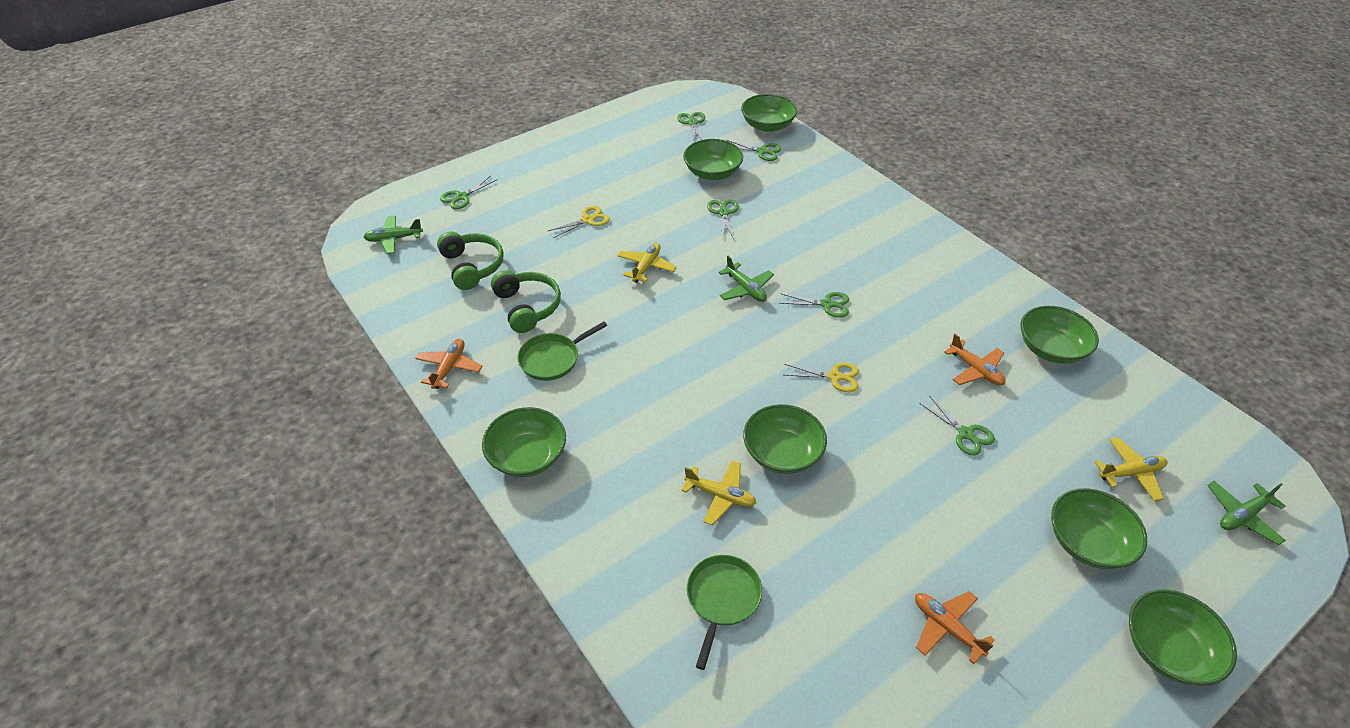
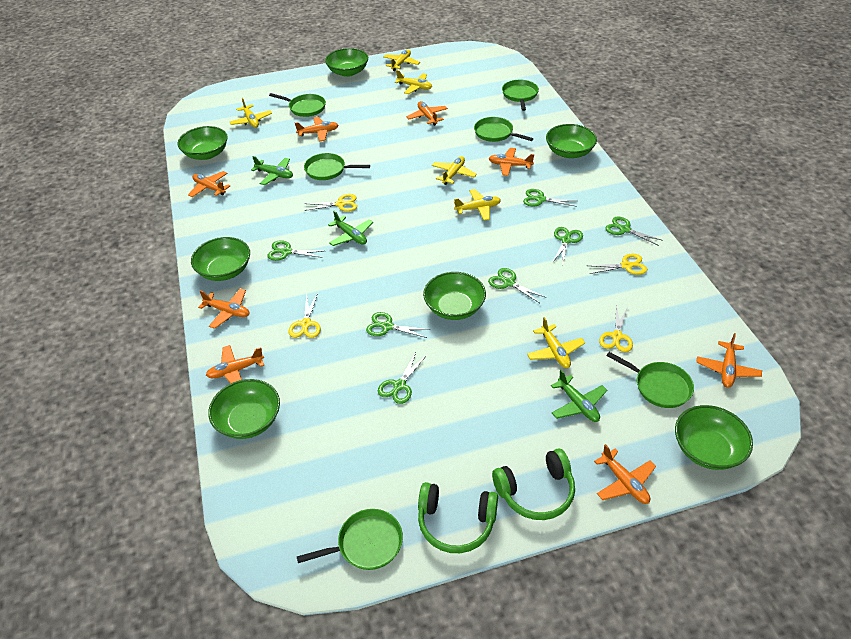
green pan: 2 -> 6
green scissors: 6 -> 7
orange plane: 3 -> 8
yellow plane: 3 -> 6
yellow scissors: 2 -> 4

